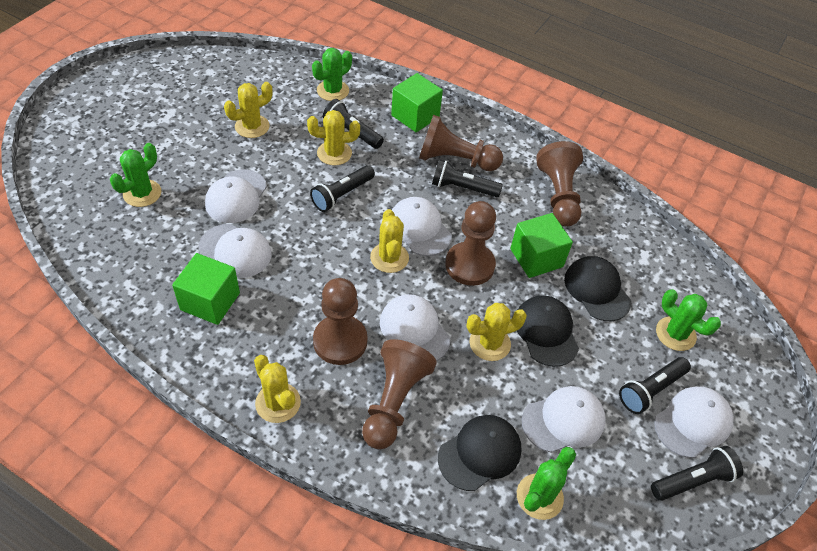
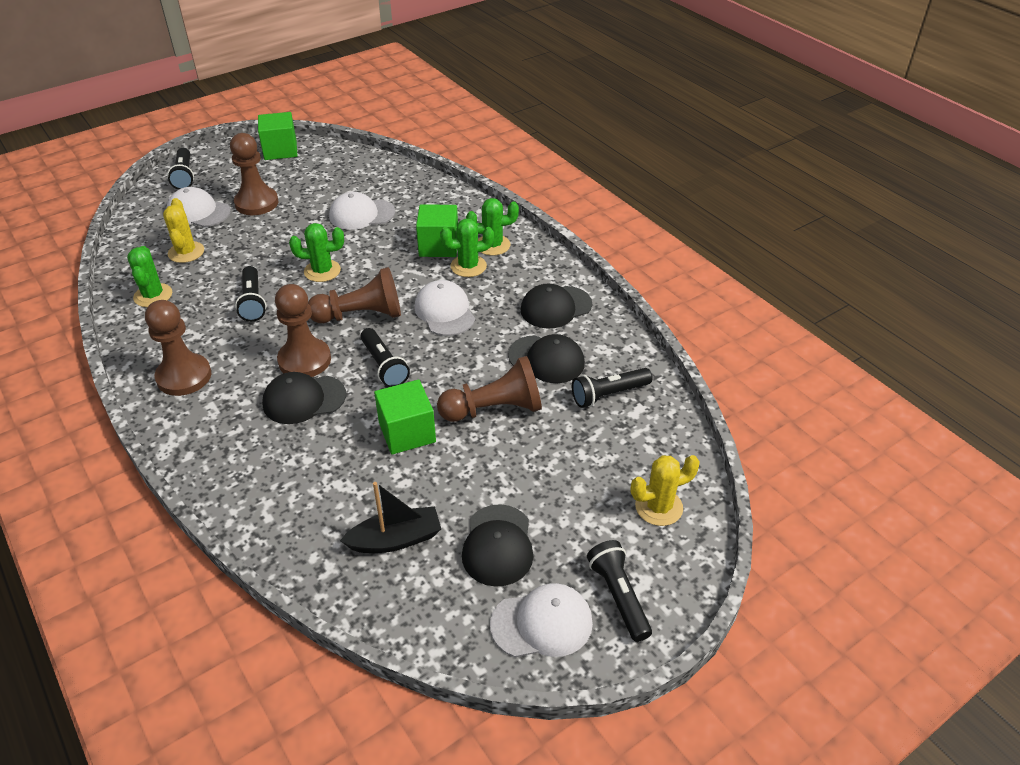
black boat: 0 -> 1
black cap: 3 -> 4
white cap: 6 -> 4
yellow cactus: 5 -> 2

